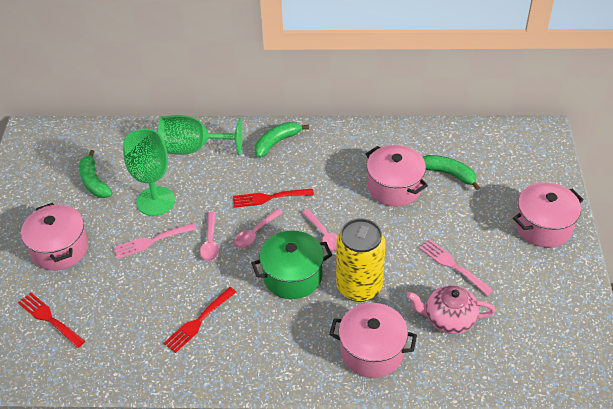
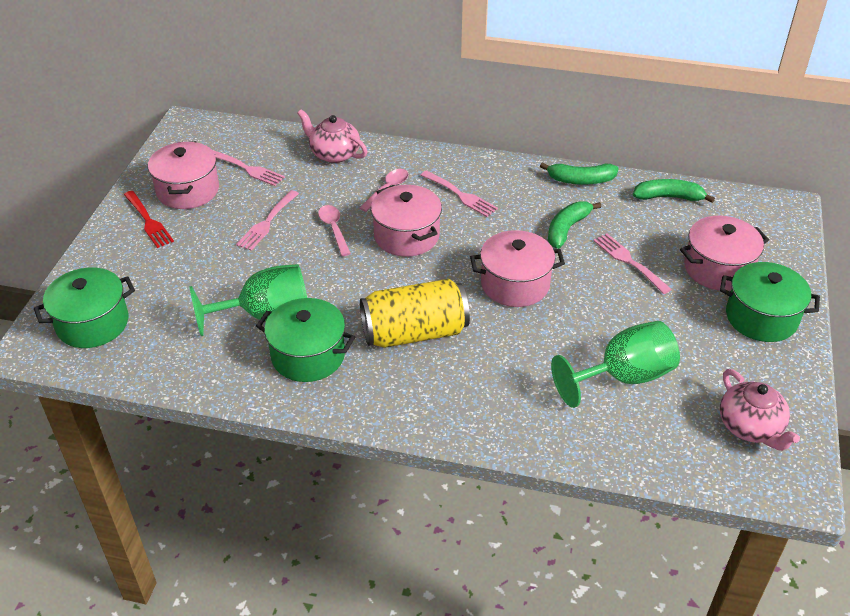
green pot: 1 -> 3
pink fork: 2 -> 4
pink spoon: 3 -> 2
pink teapot: 1 -> 2
red fork: 3 -> 1

